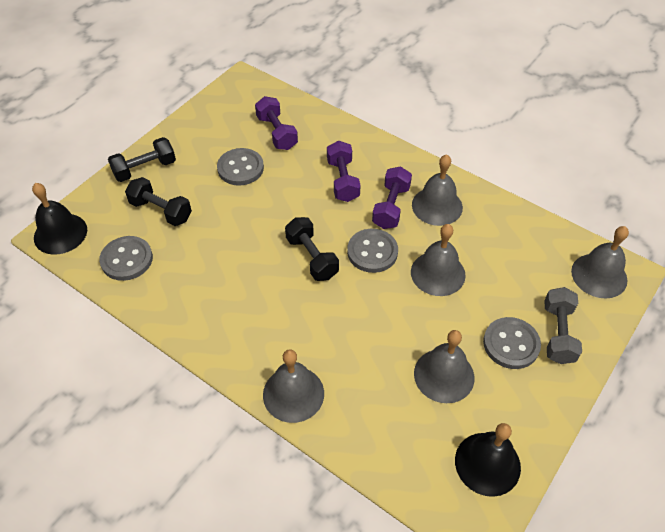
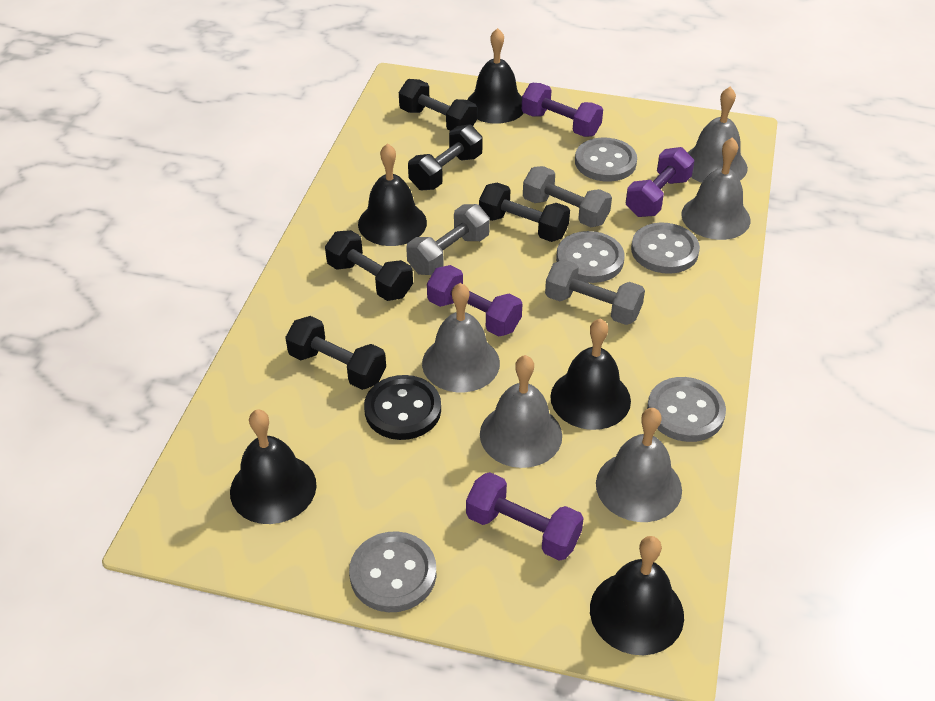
black bell: 2 -> 5
black button: 0 -> 1
black dumbbell: 3 -> 5
grey button: 4 -> 5
grey dumbbell: 1 -> 3
purple dumbbell: 3 -> 4

